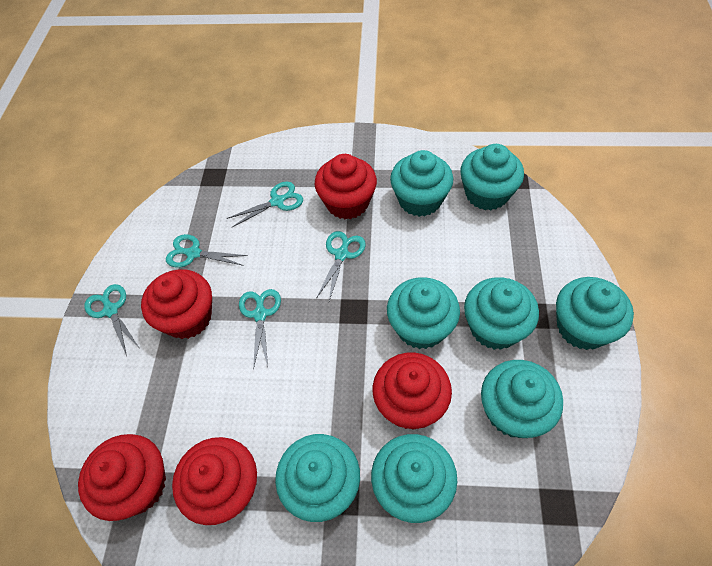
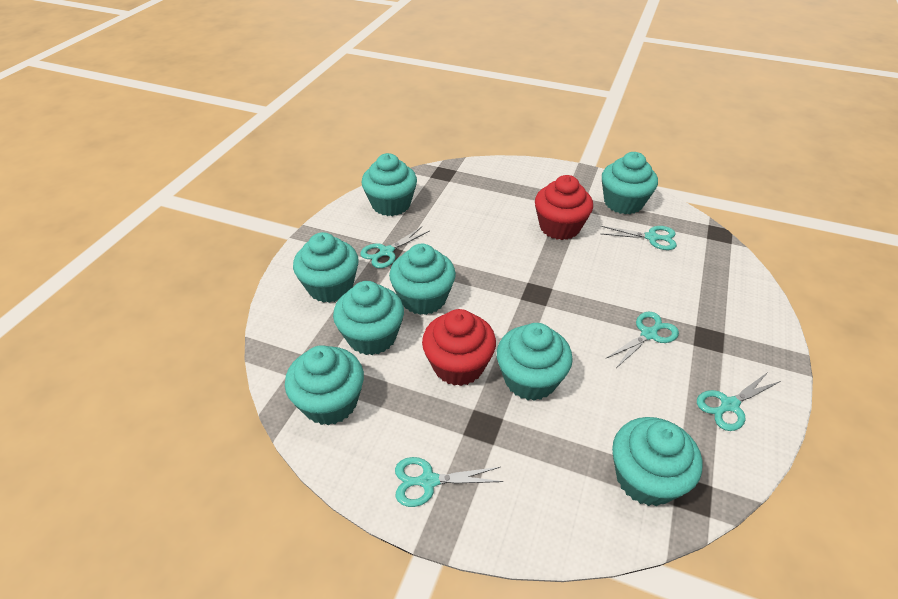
red cupcake: 5 -> 2

